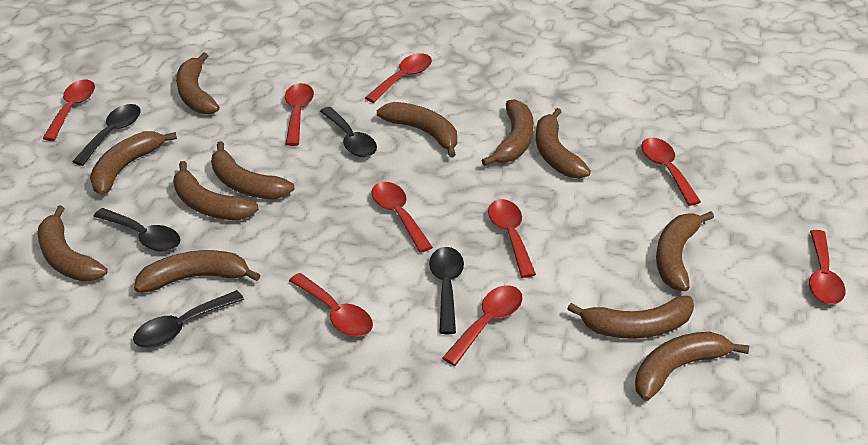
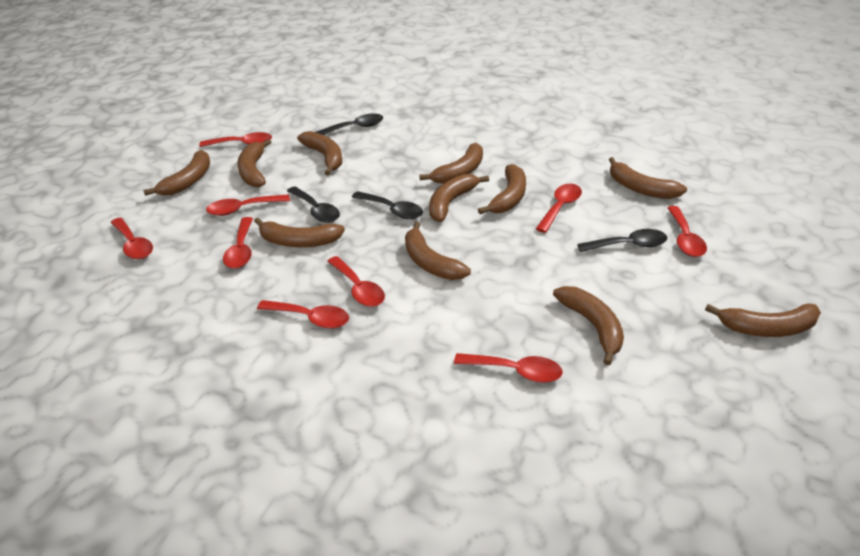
black spoon: 5 -> 4
brown banana: 12 -> 11

